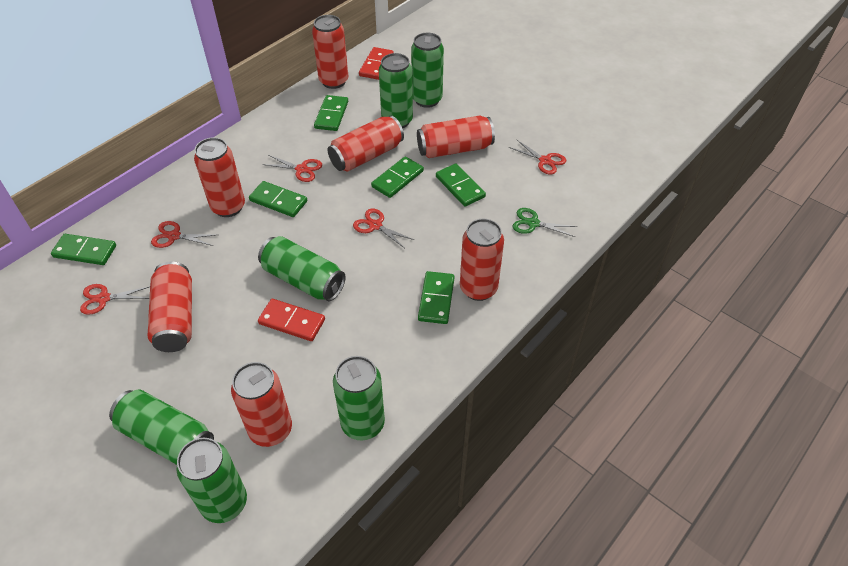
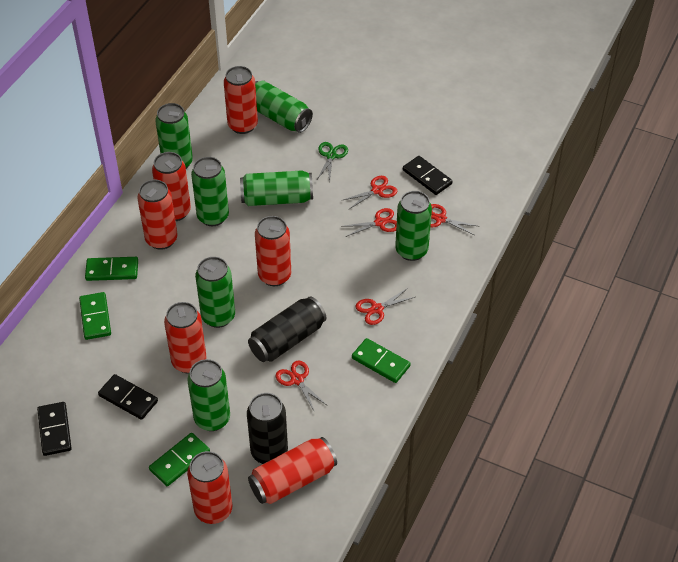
black can: 0 -> 2
black domino: 0 -> 3
green can: 6 -> 7
green domino: 6 -> 4
red domino: 2 -> 0

